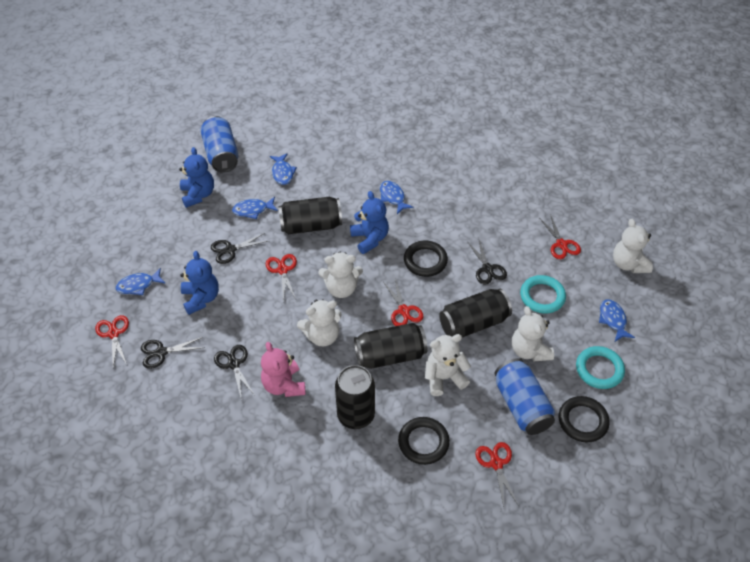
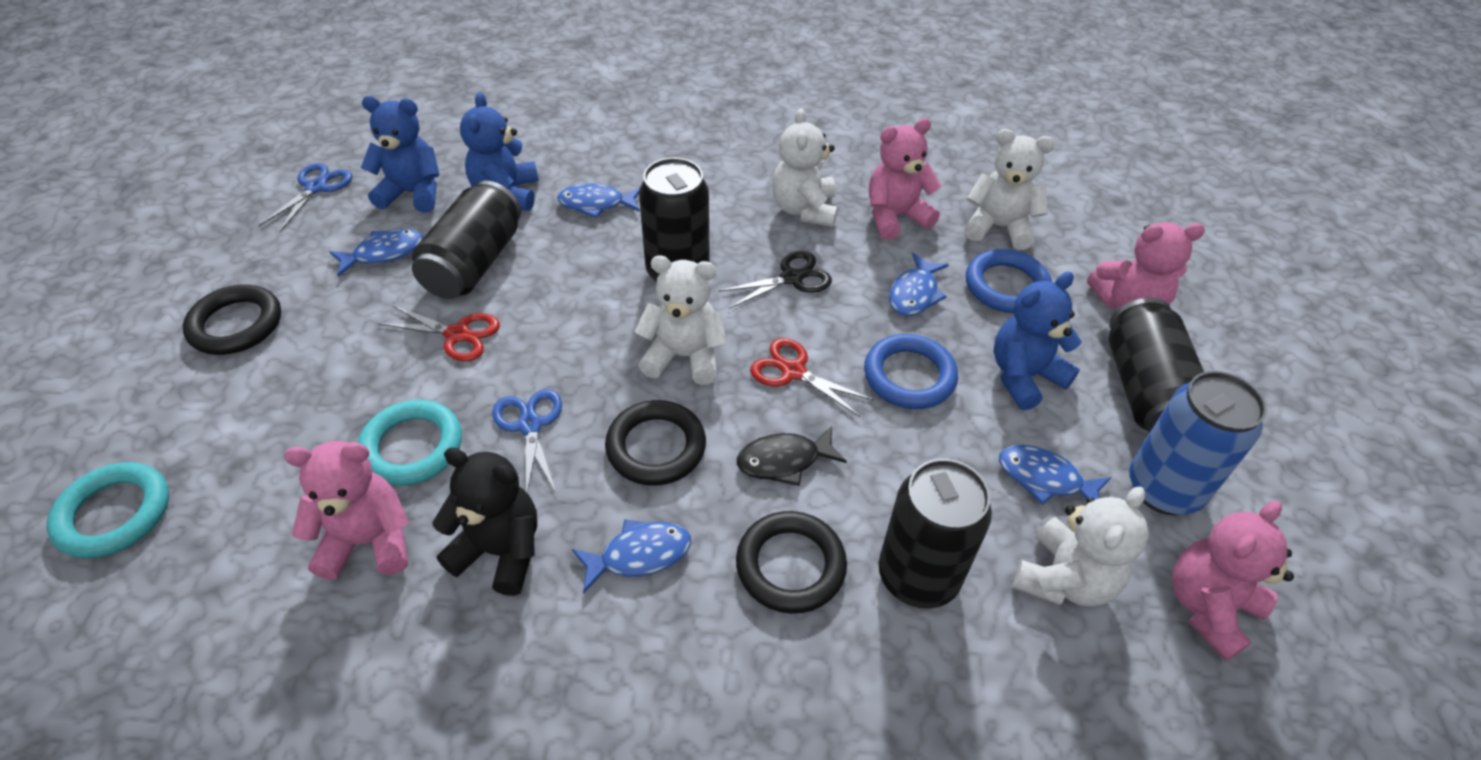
black fish: 0 -> 1
black scissors: 4 -> 1
black teddy bear: 0 -> 1
blue can: 2 -> 1
blue ring: 0 -> 2
blue scissors: 0 -> 2
pink teddy bear: 1 -> 4
red scissors: 5 -> 2
white teddy bear: 5 -> 4

